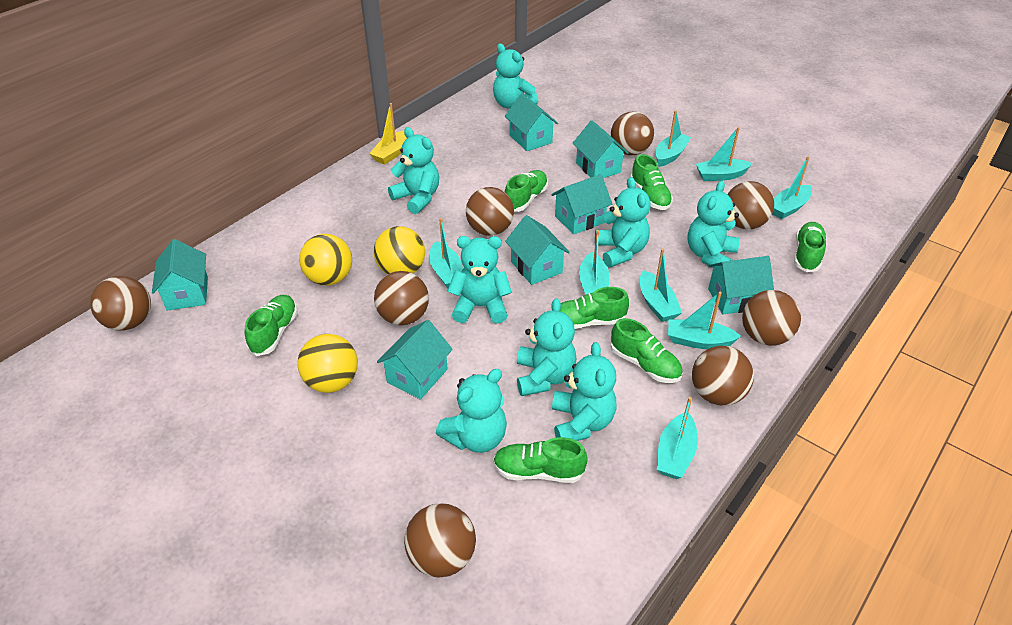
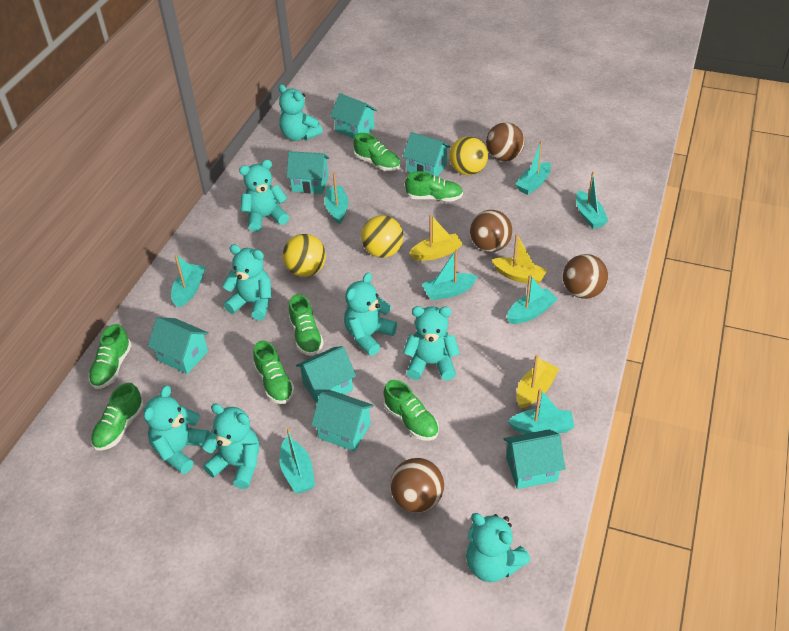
brown ball: 8 -> 4
yellow boat: 1 -> 3

